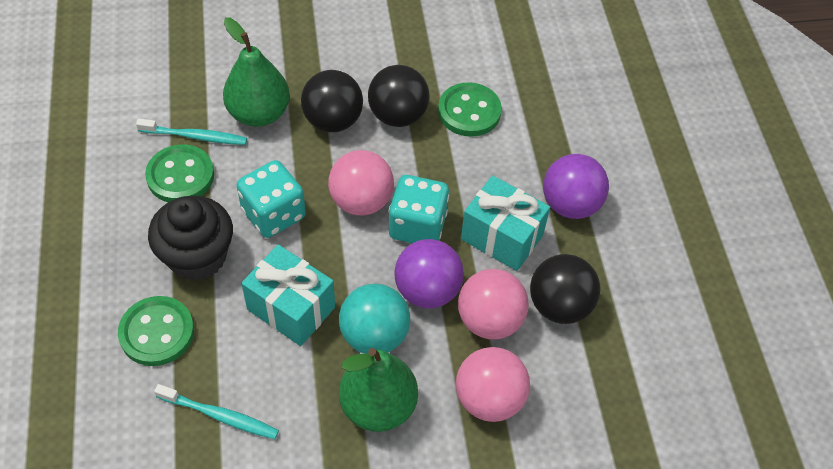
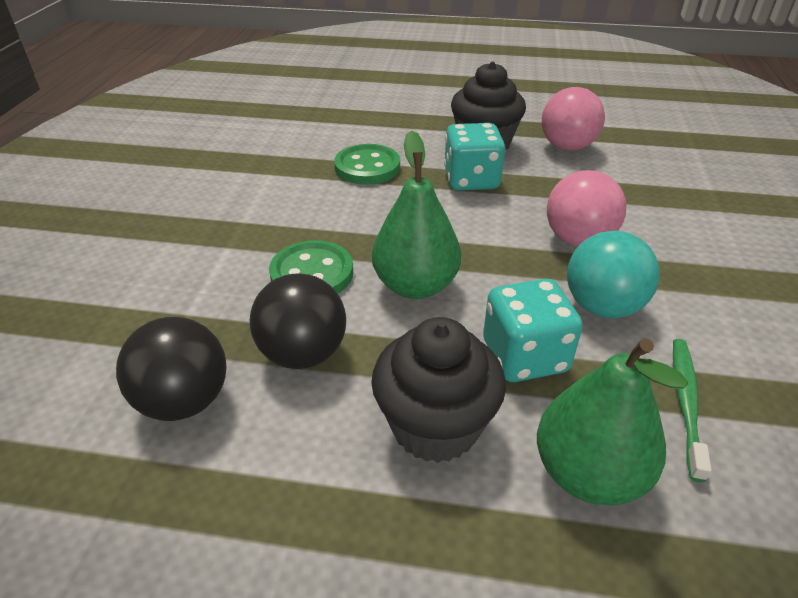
black ball: 3 -> 2
black cupcake: 1 -> 2
green button: 3 -> 2
green toothbrush: 0 -> 1
pink ball: 3 -> 2
purple ball: 2 -> 0
turquoise gift: 2 -> 0
turquoise toothbrush: 2 -> 0

